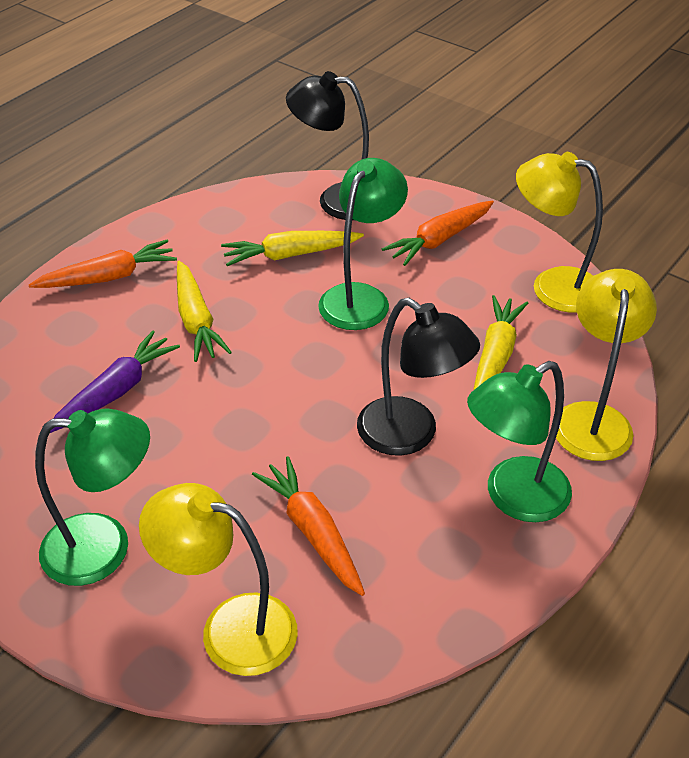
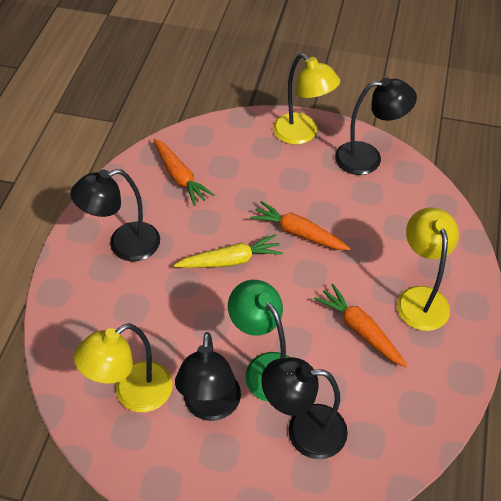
black lamp: 2 -> 4
green lamp: 3 -> 1
purple carrot: 1 -> 0
yellow carrot: 3 -> 1

